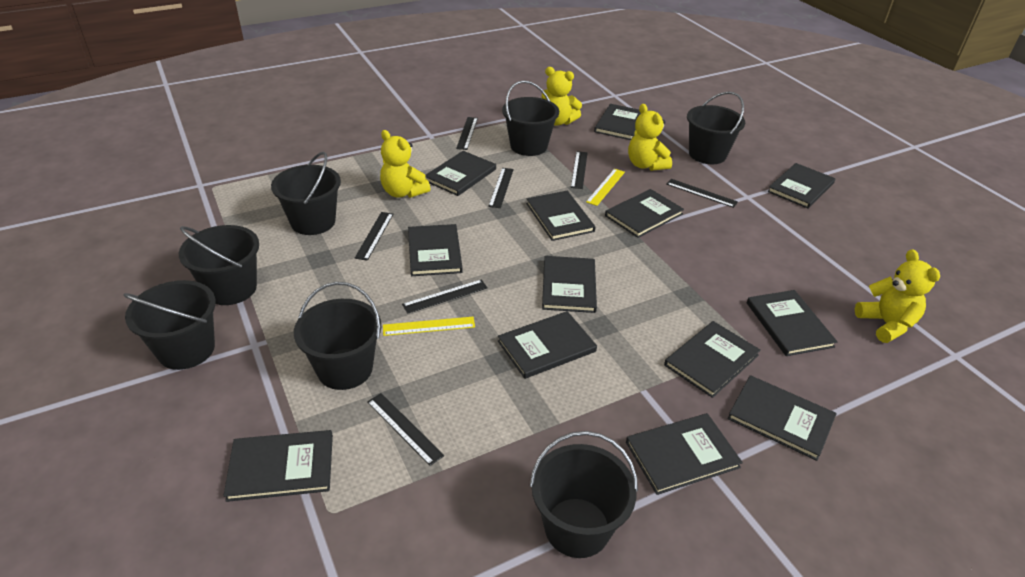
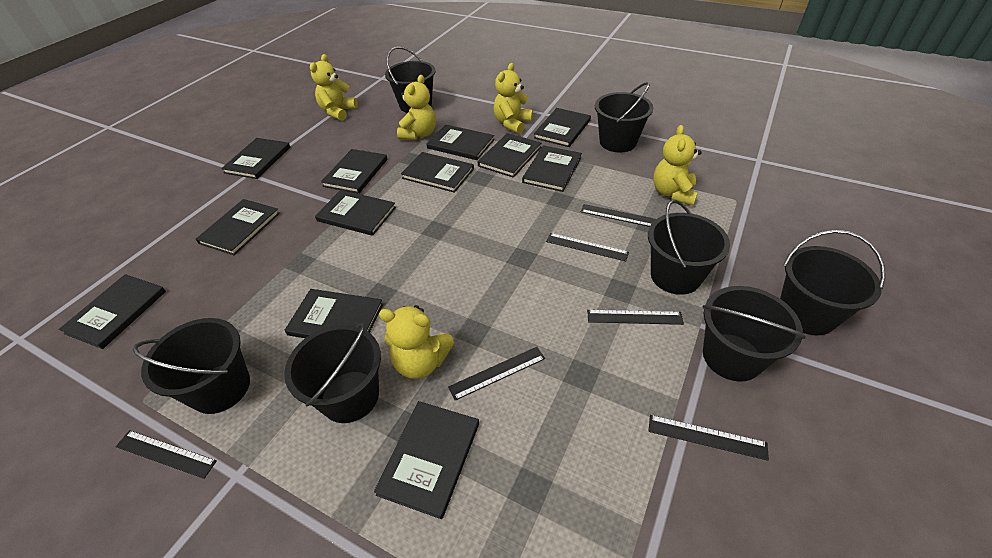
black book: 13 -> 12
black ruler: 7 -> 6
yellow ruler: 2 -> 0
yellow teddy bear: 4 -> 5

